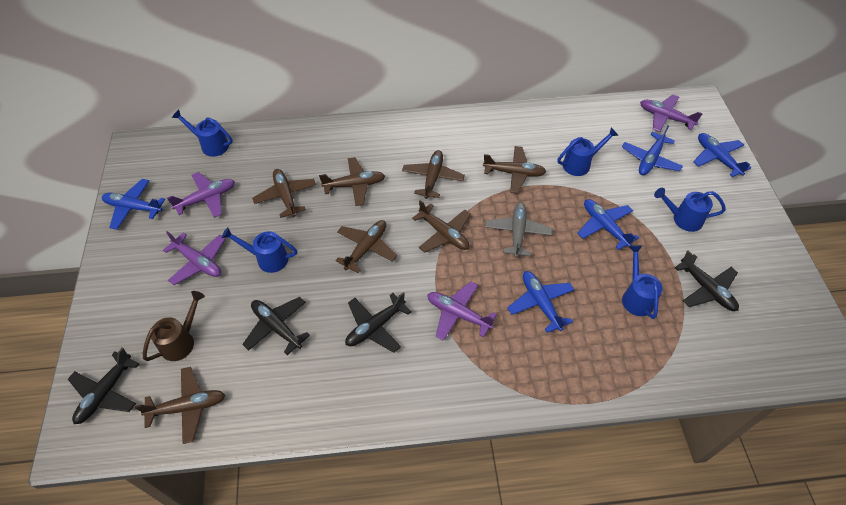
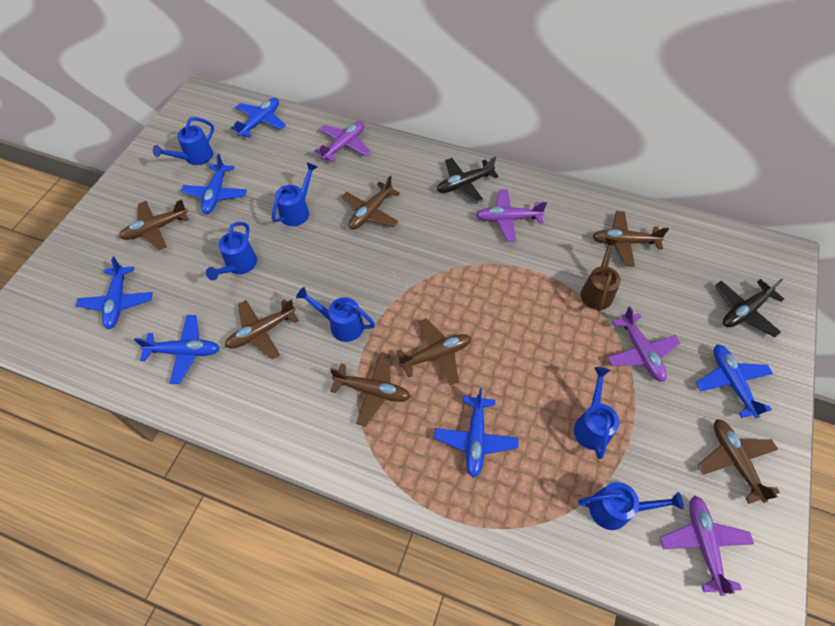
black plane: 4 -> 2
blue plane: 5 -> 6
blue watering can: 5 -> 6
grey plane: 1 -> 0

